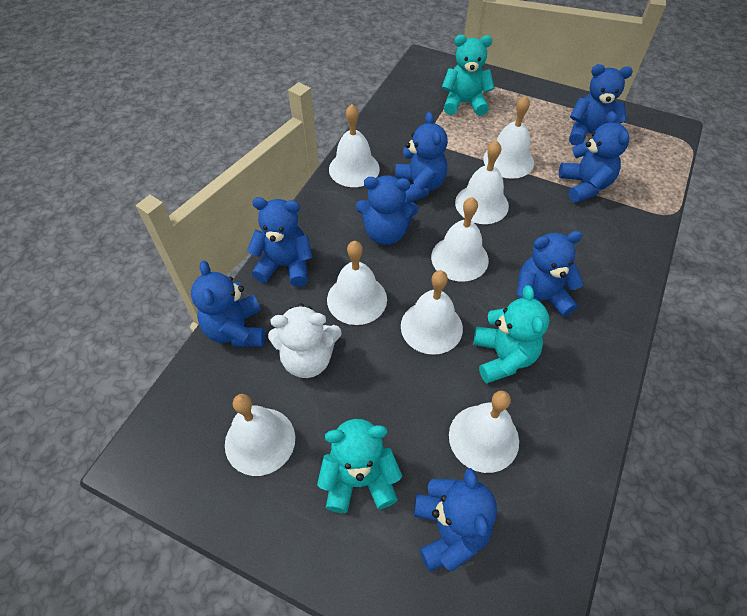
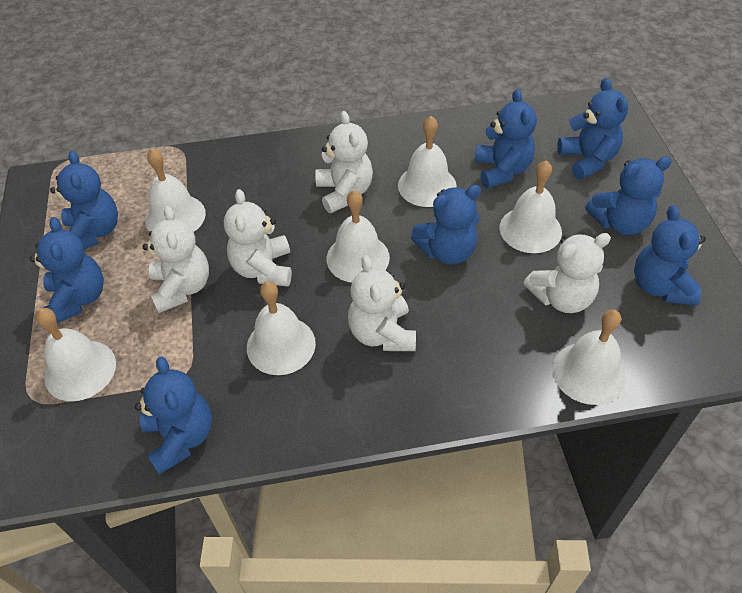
turquoise teddy bear: 3 -> 0
white bell: 8 -> 7
white teddy bear: 1 -> 5

